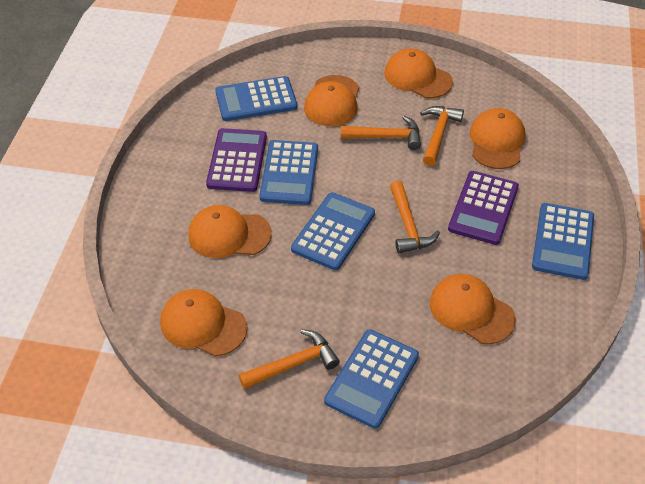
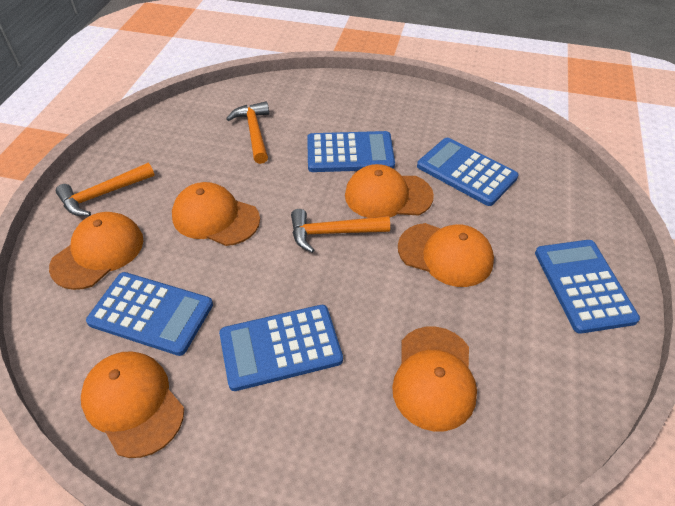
orange hammer: 4 -> 3
purple calculator: 2 -> 0

